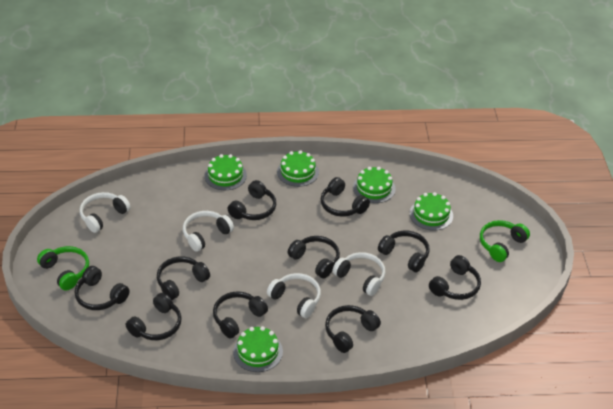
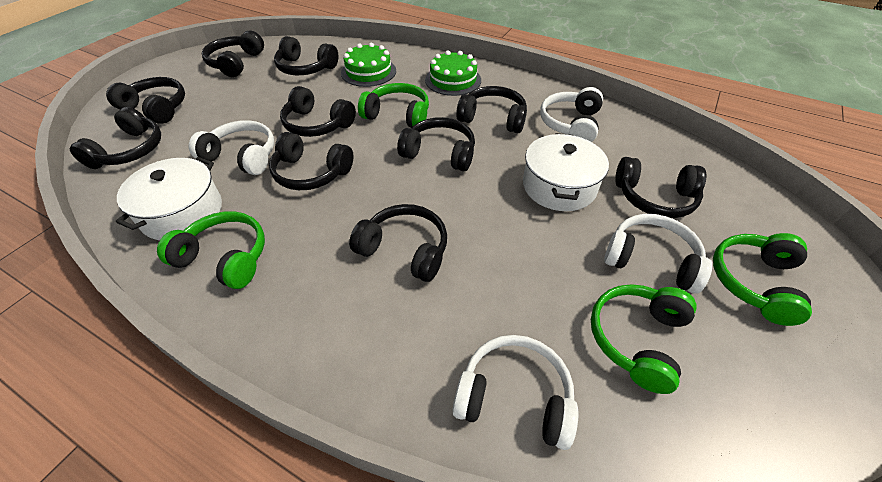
green cake: 5 -> 2
green headphones: 2 -> 4
white pot: 0 -> 2

